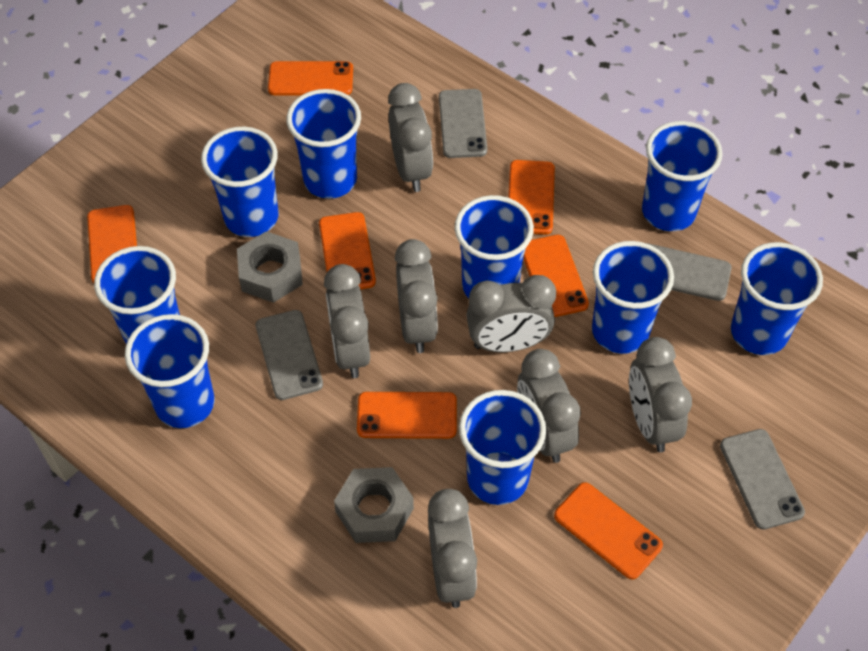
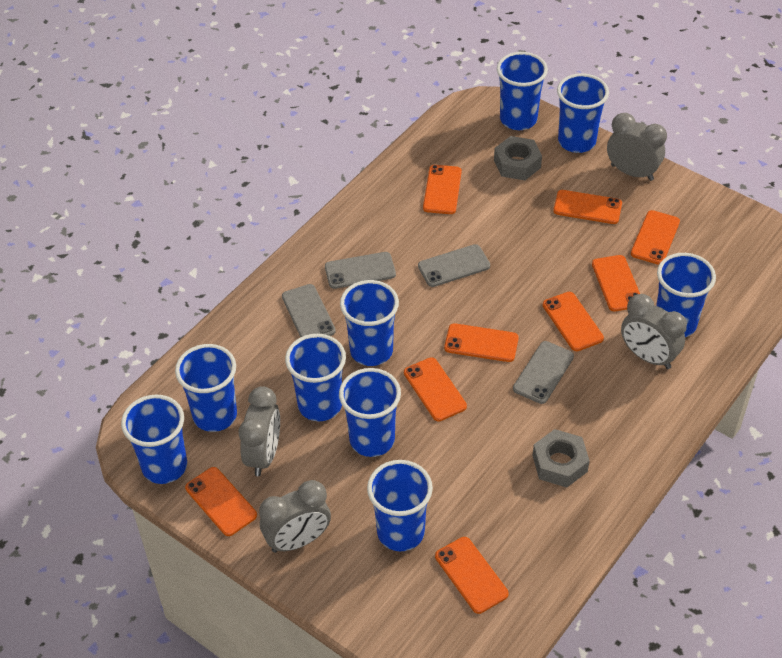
grey clock: 7 -> 4
orange phone: 7 -> 9

